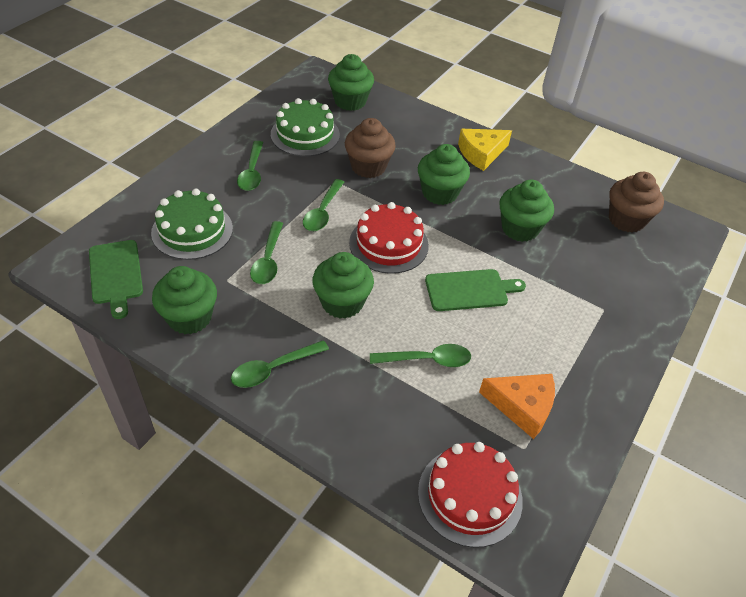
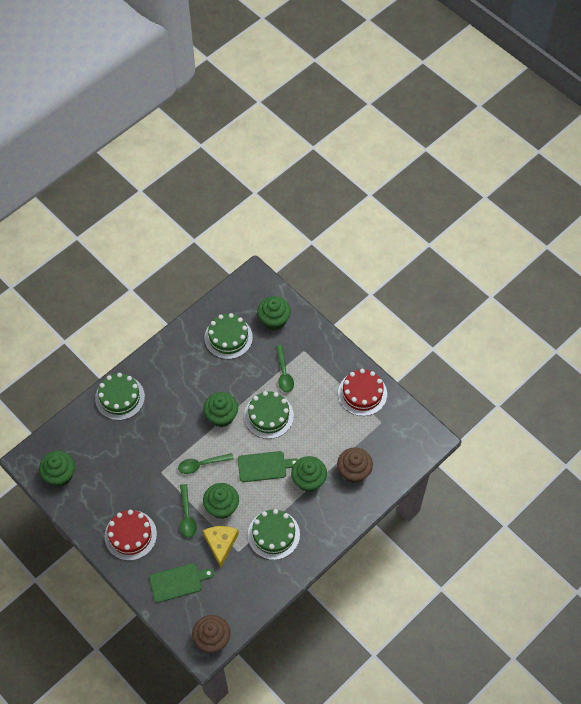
green cake: 2 -> 4
green spoon: 5 -> 3
orange cheese: 1 -> 0

